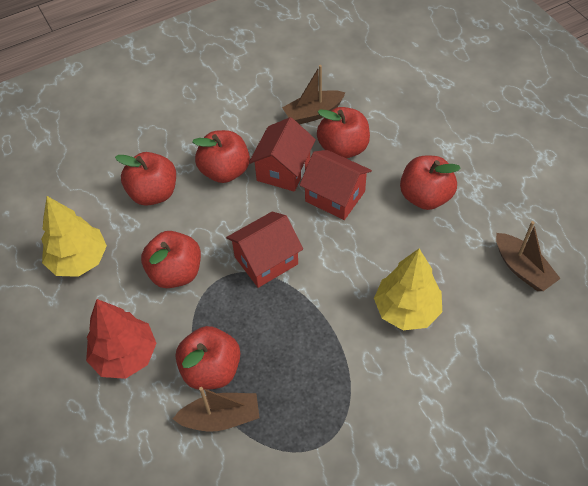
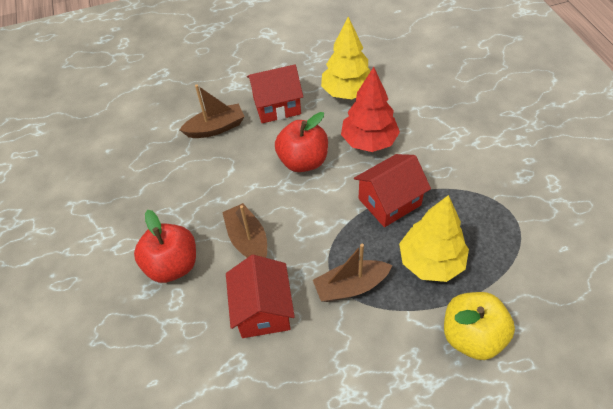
red apple: 6 -> 2
yellow apple: 0 -> 1

